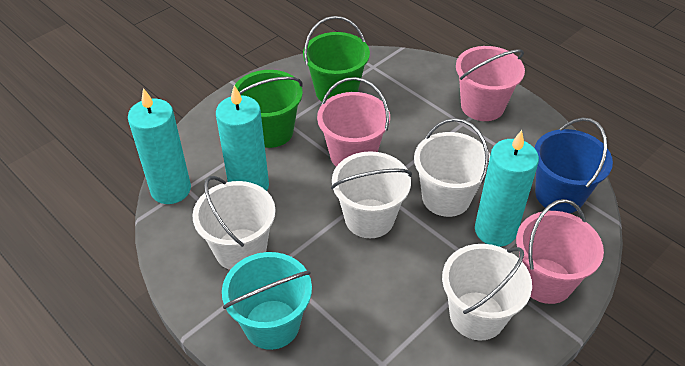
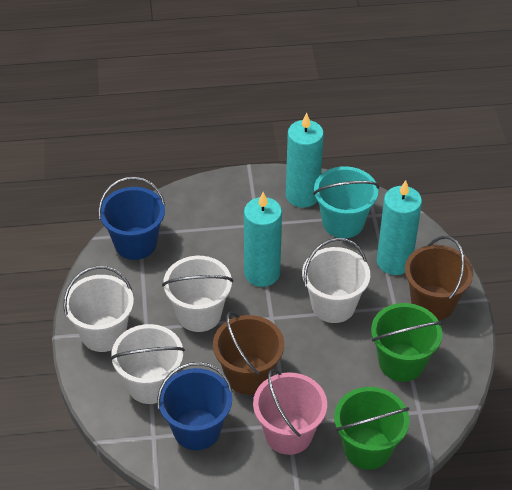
blue bucket: 1 -> 2
brown bucket: 0 -> 2
pink bucket: 3 -> 1

